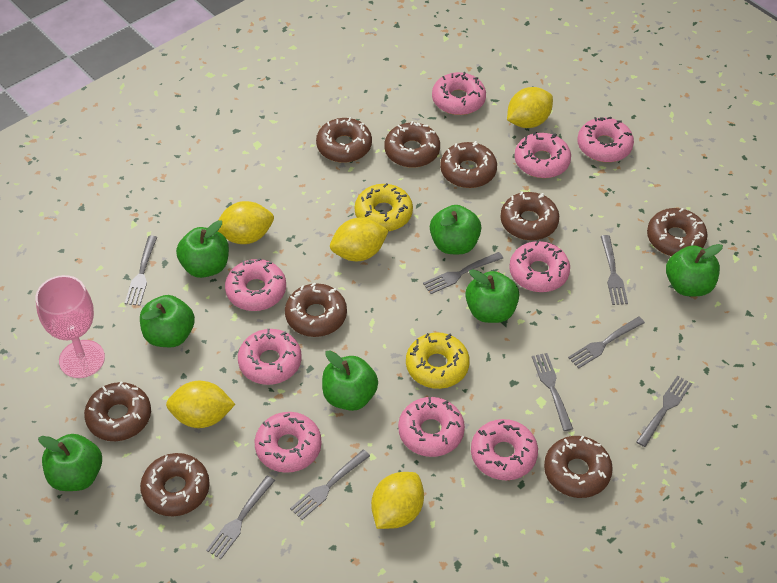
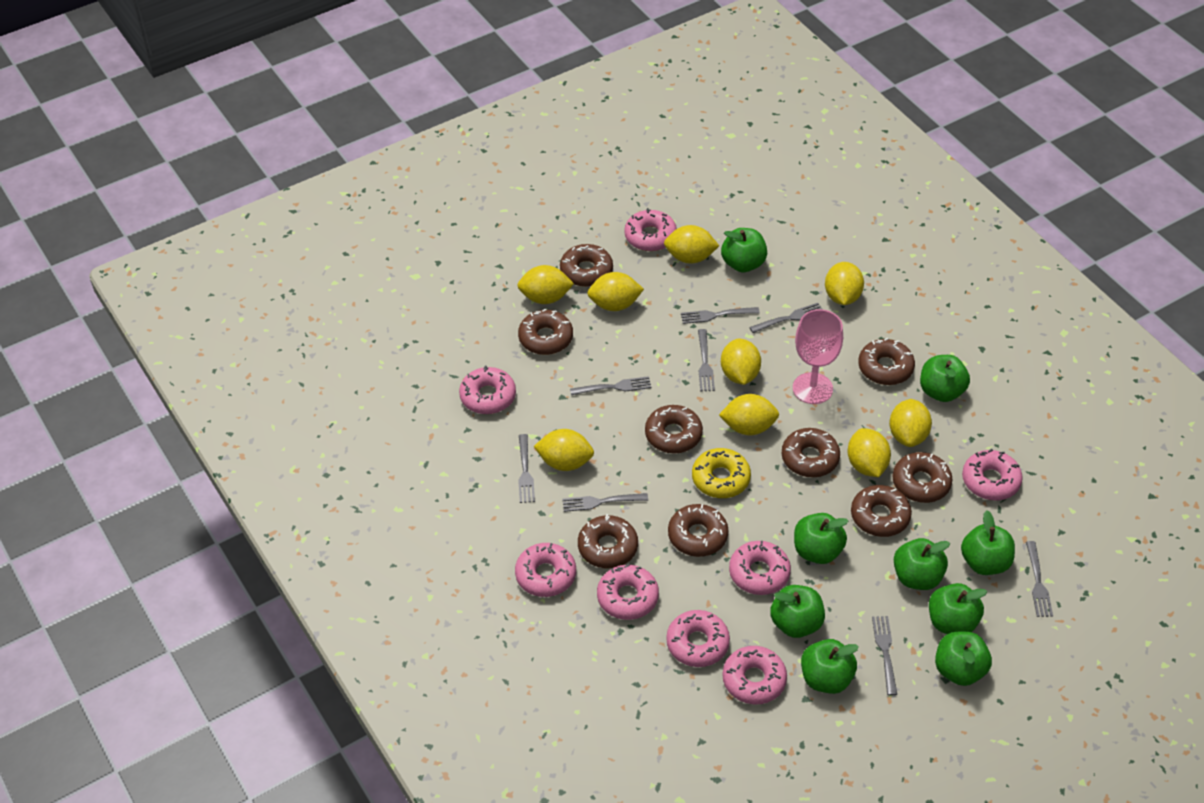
green apple: 7 -> 9
pink donut: 9 -> 8
yellow donut: 2 -> 1
yellow lemon: 5 -> 9

